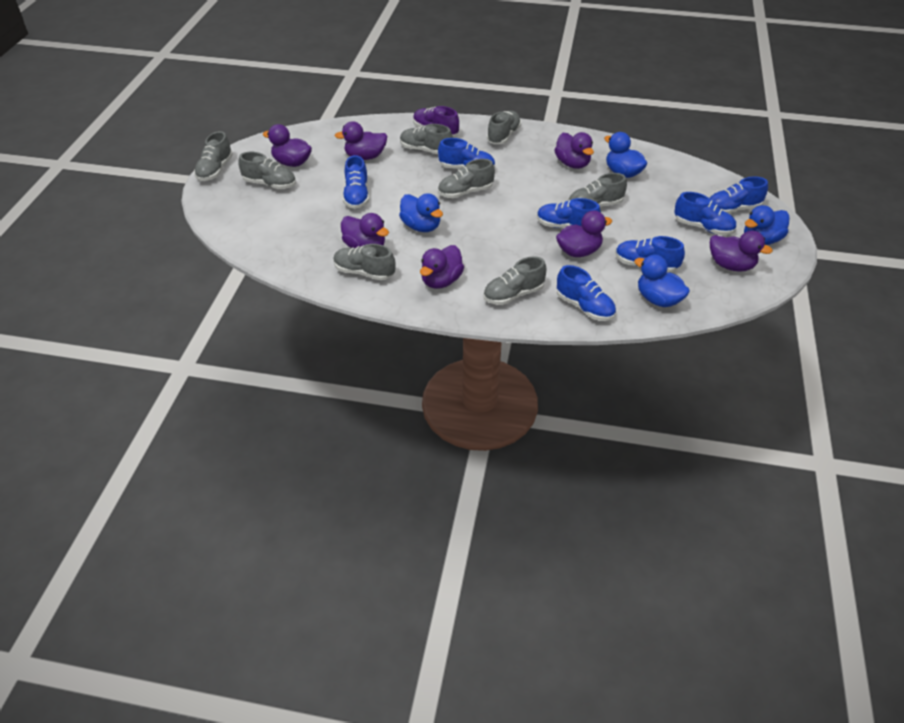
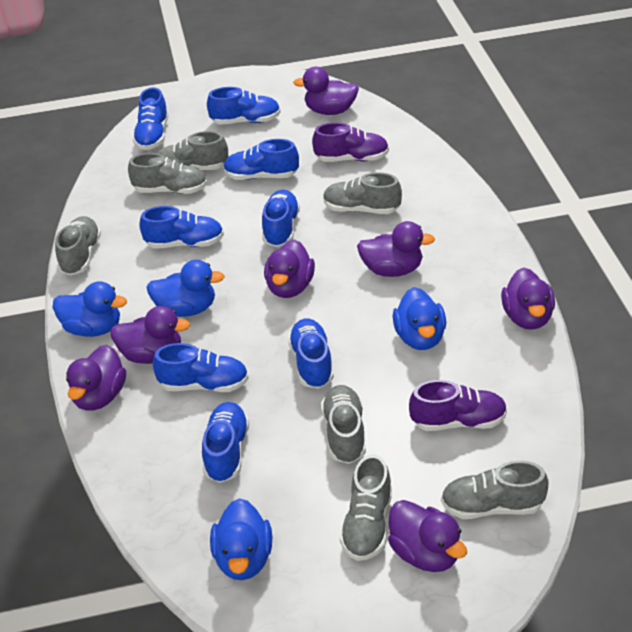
blue shoe: 7 -> 8
grey shoe: 8 -> 7
purple shoe: 1 -> 2

